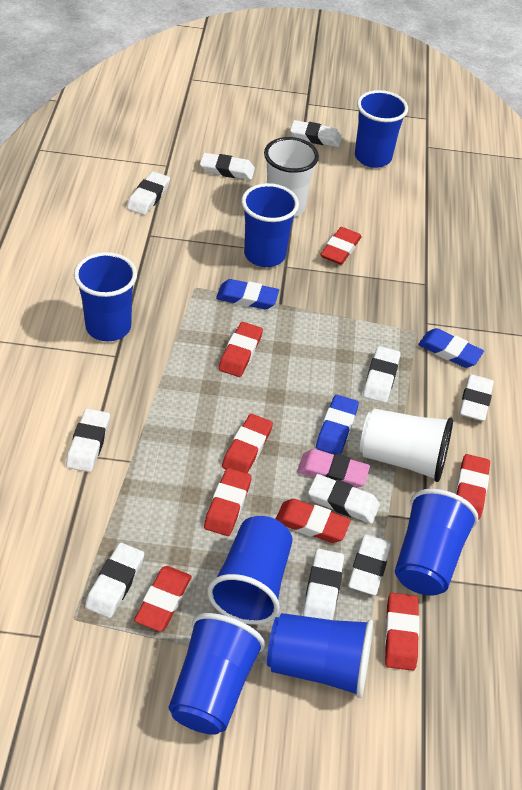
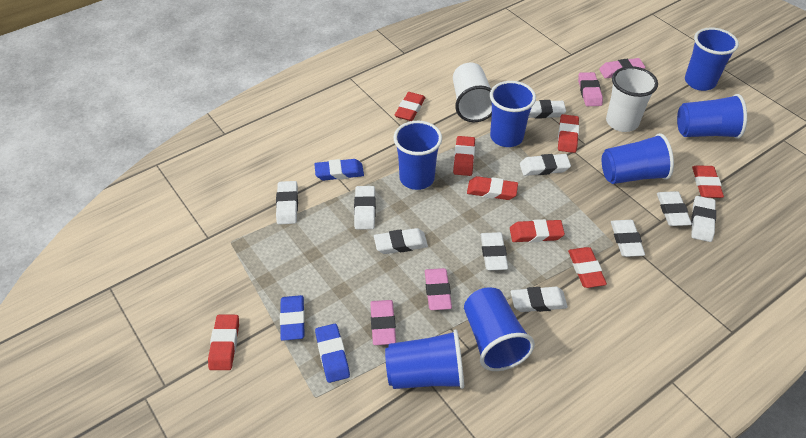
pink eraser: 1 -> 4

